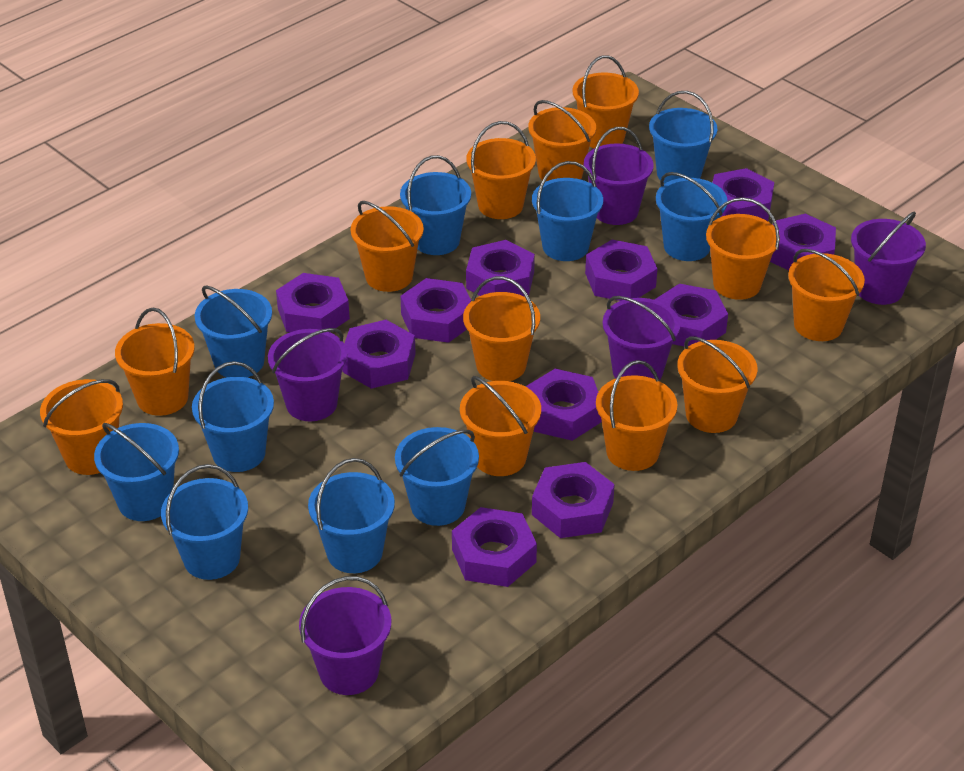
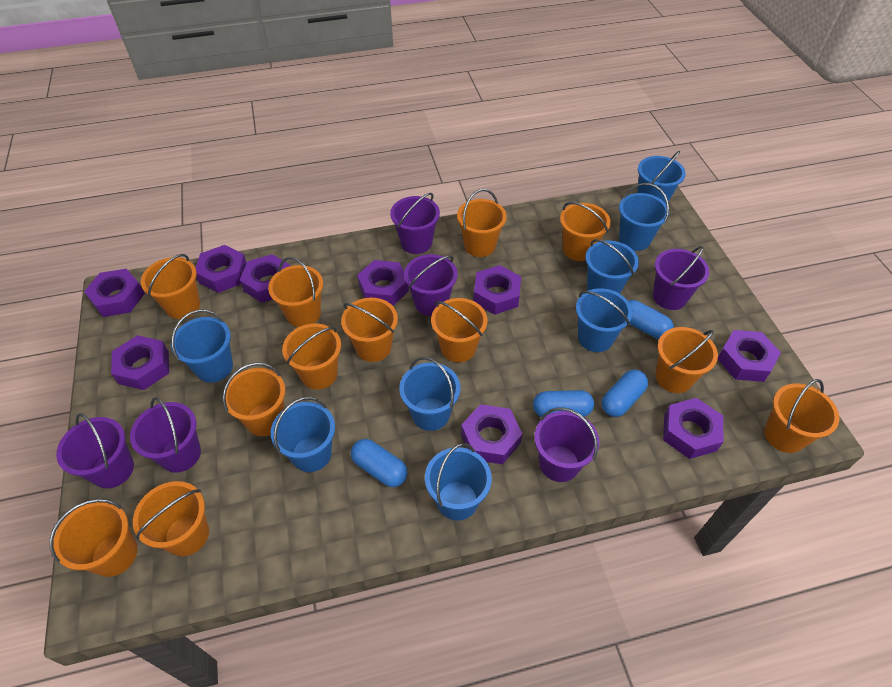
blue bucket: 10 -> 8
blue capsule: 0 -> 4
purple bucket: 5 -> 6
purple nut: 11 -> 9

